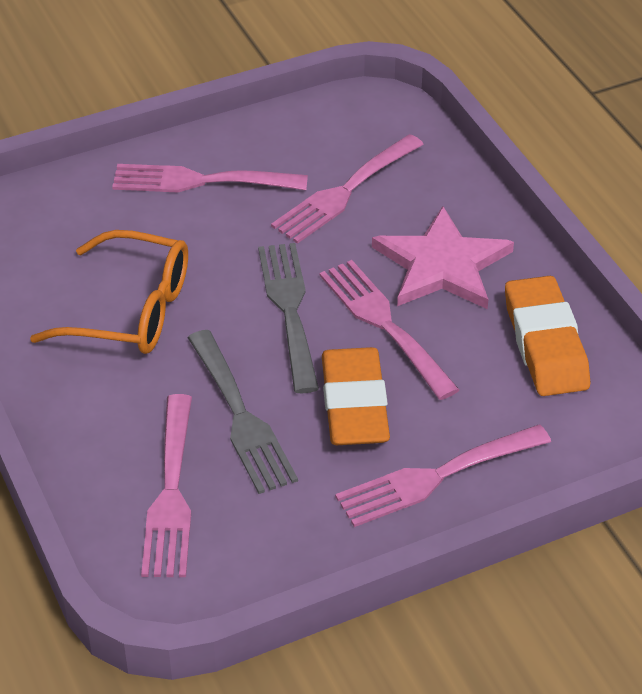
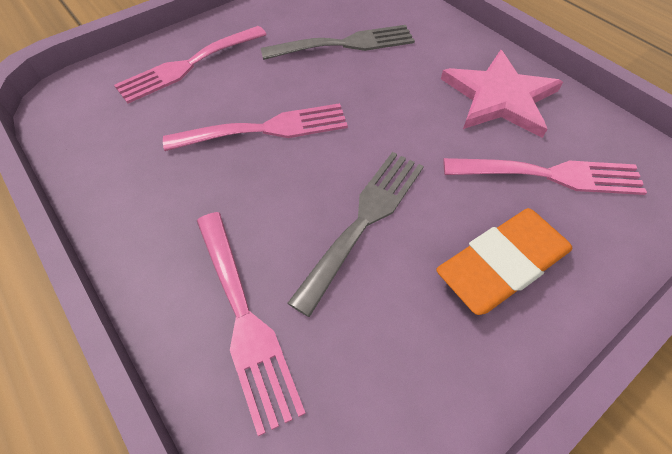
orange eraser: 2 -> 1
orange glasses: 1 -> 0
pink fork: 5 -> 4

